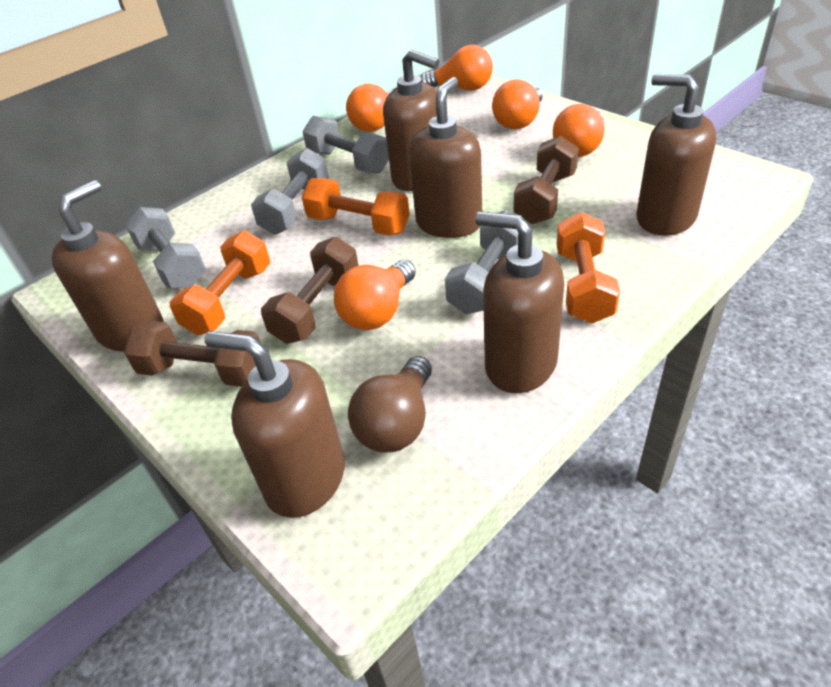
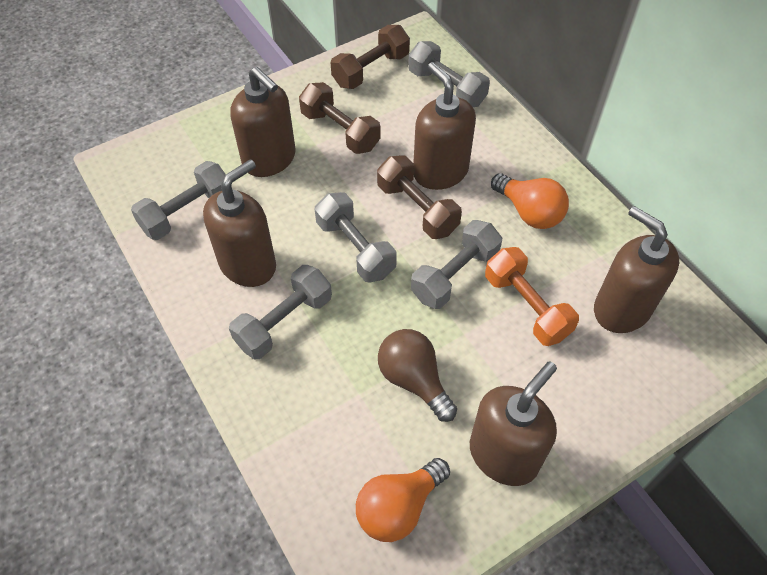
brown soap dispenser: 6 -> 5
grey dumbbell: 4 -> 5
orange dumbbell: 3 -> 1
orange light bulb: 5 -> 2

